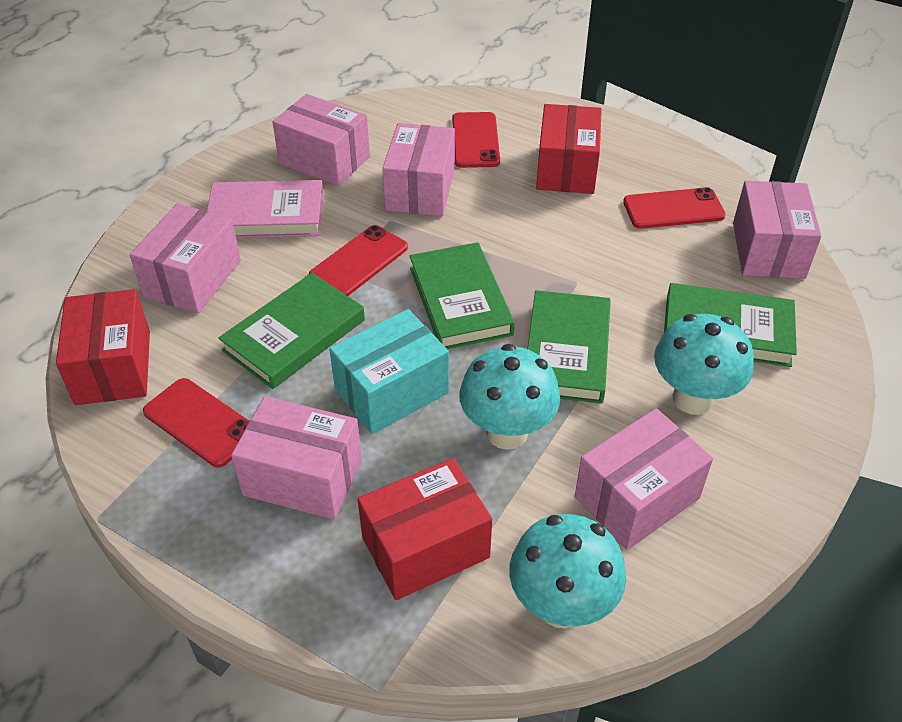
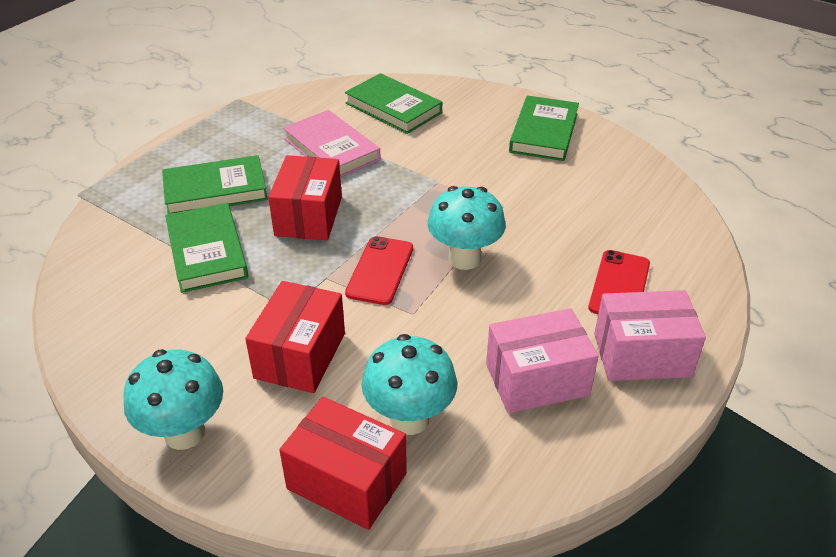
pink box: 6 -> 2
red phone: 4 -> 2
turquoise box: 1 -> 0

